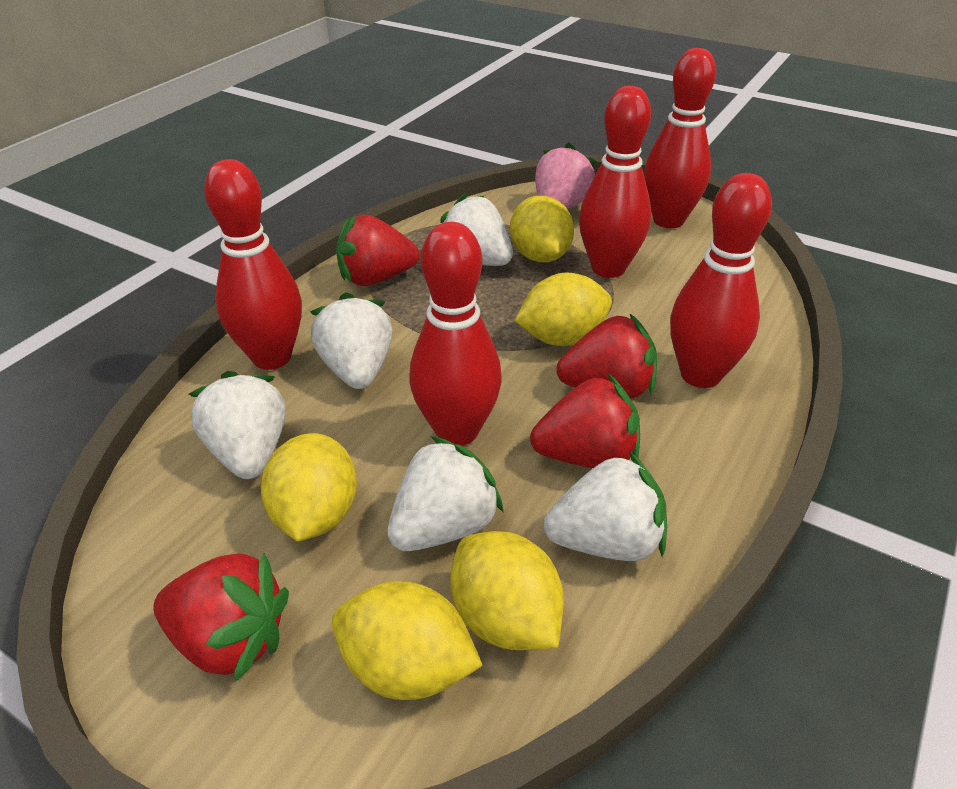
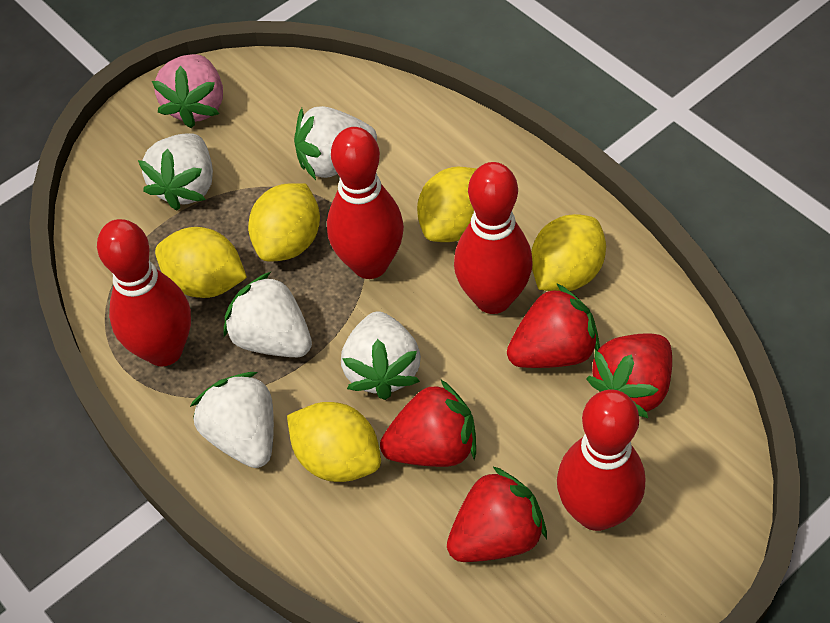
red bowling pin: 5 -> 4

